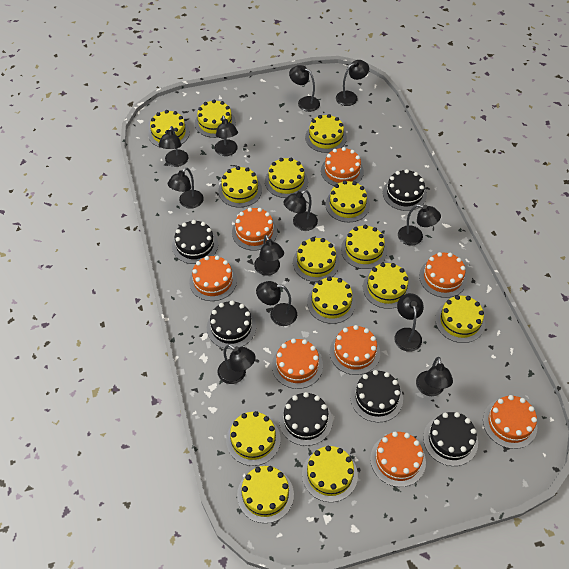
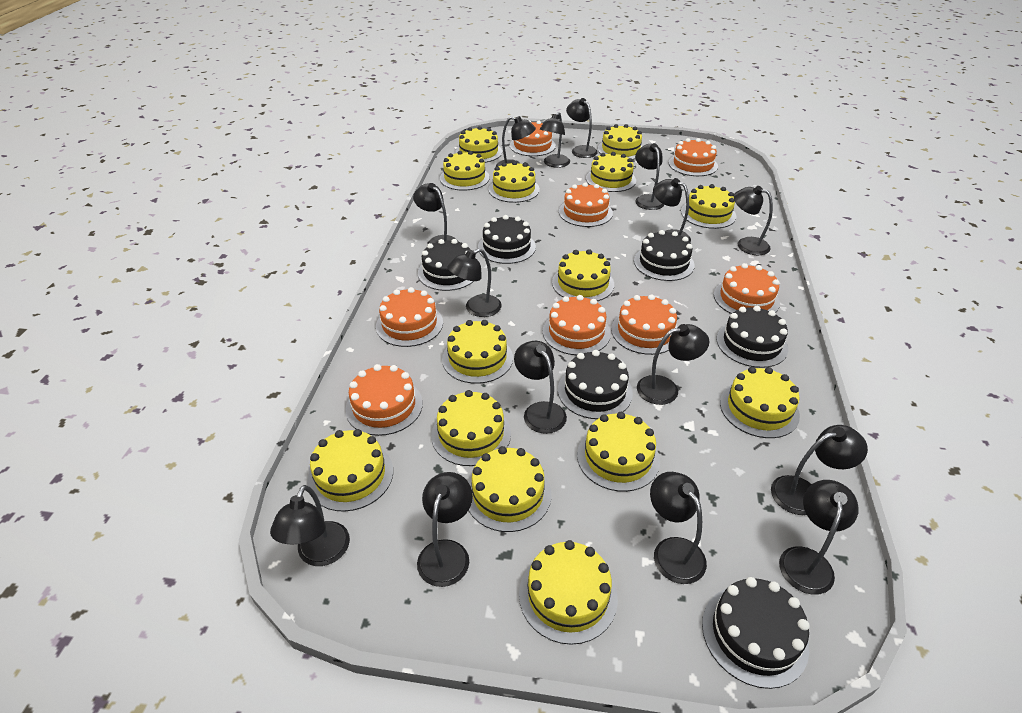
black lamp: 12 -> 15

